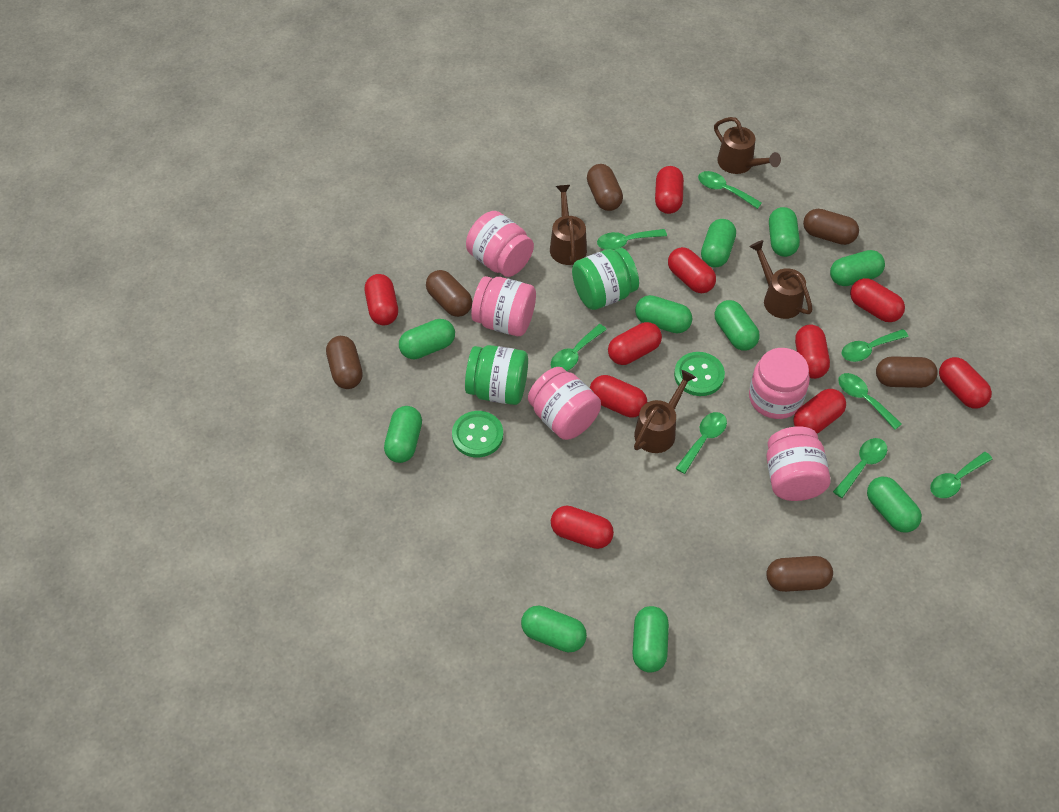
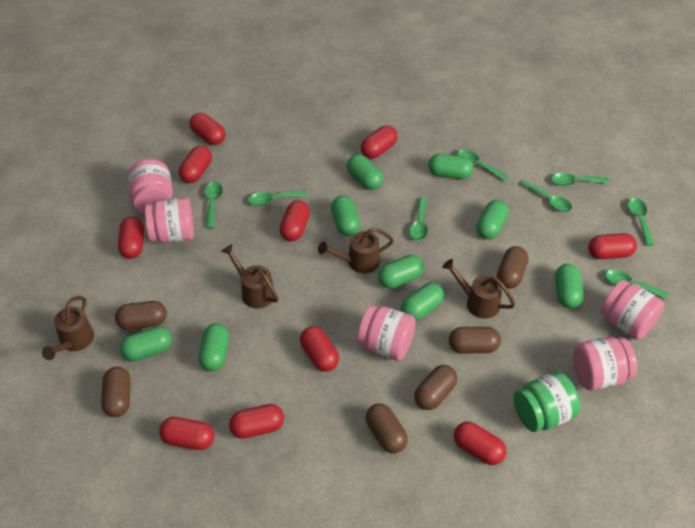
green button: 2 -> 0
green capsule: 10 -> 9
green jar: 2 -> 1

